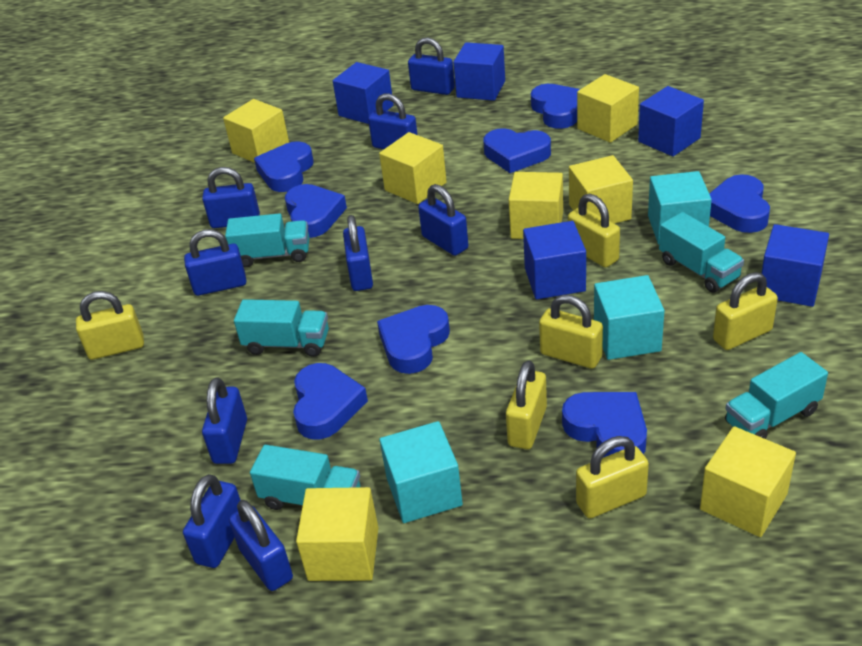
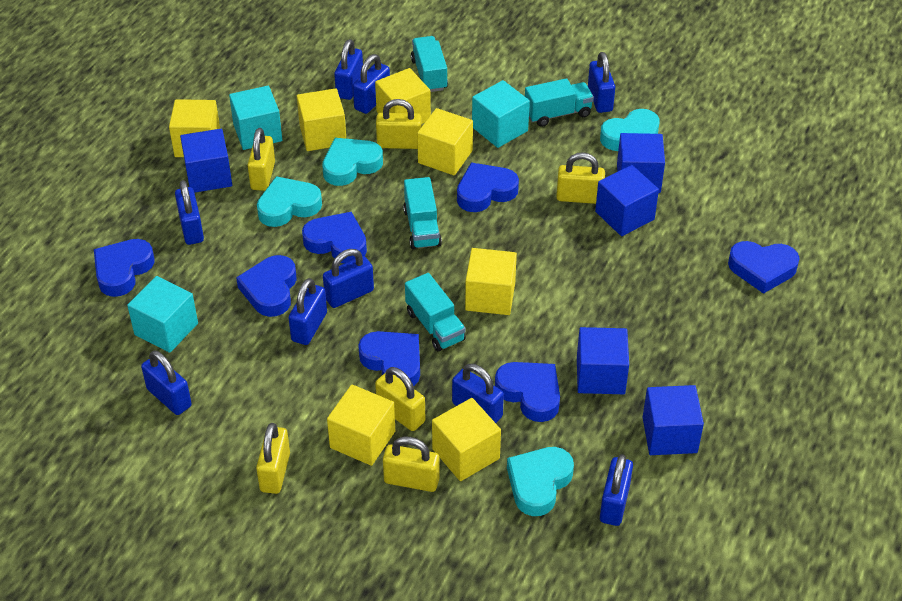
blue heart: 8 -> 7
turquoise heart: 0 -> 4
turquoise truck: 5 -> 4

